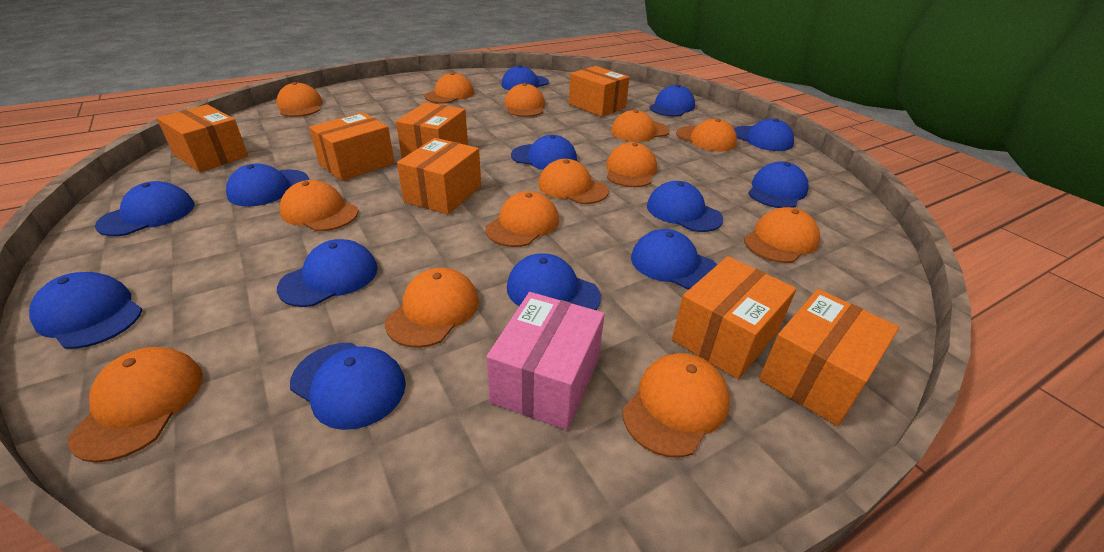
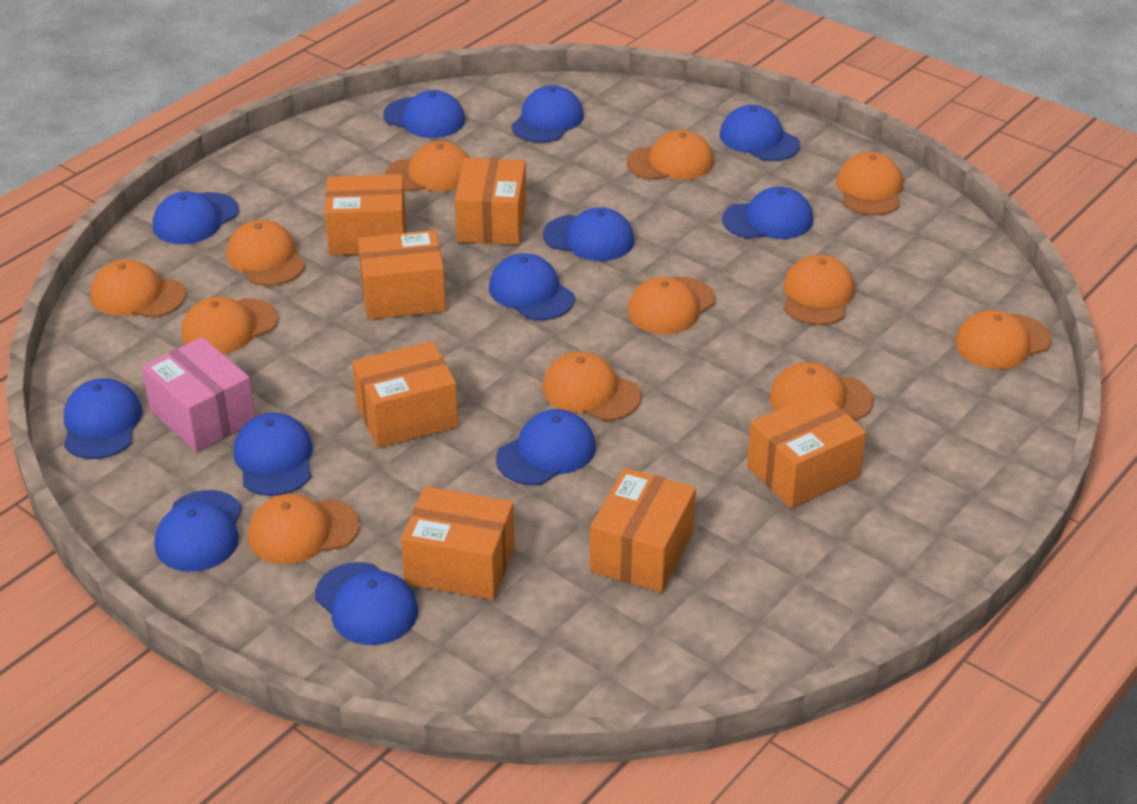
blue cap: 13 -> 12
orange cap: 13 -> 12

